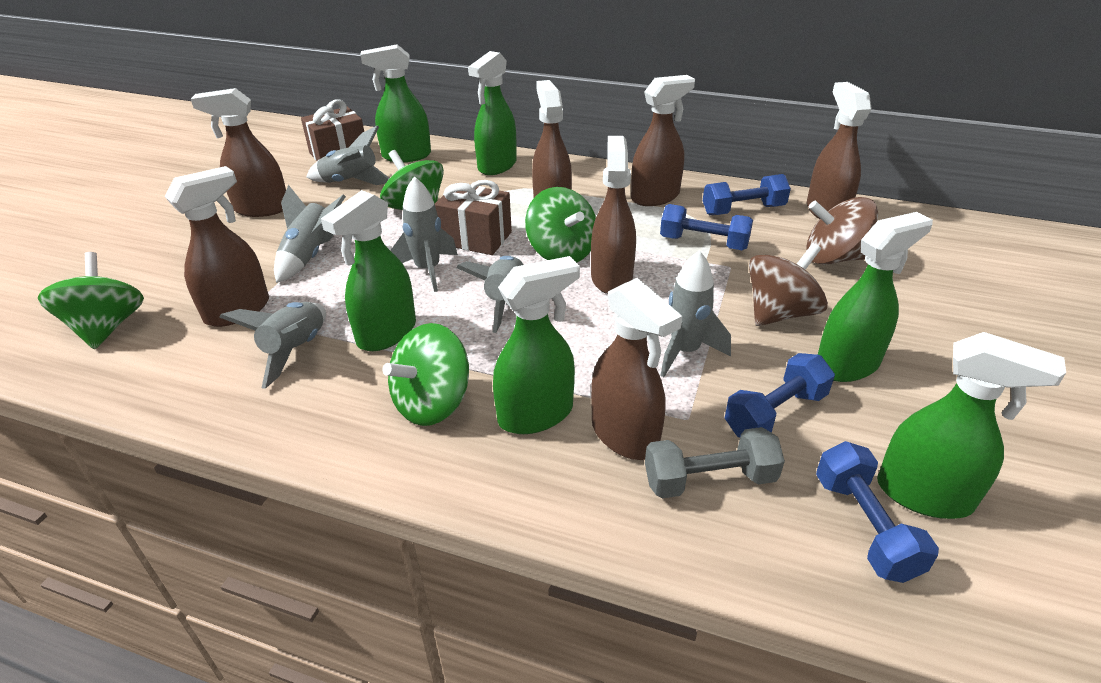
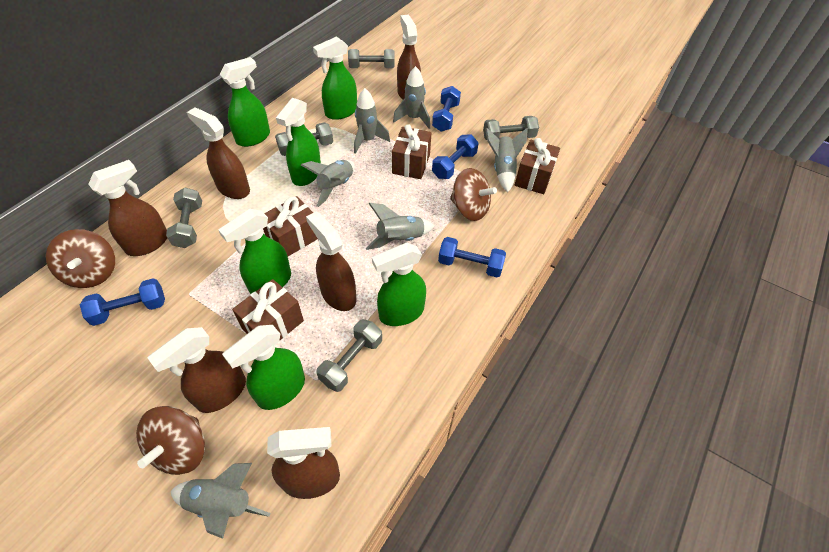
brown gift: 2 -> 4
brown spinning top: 2 -> 3
brown spray bottle: 7 -> 6
green spinning top: 4 -> 0
grey dumbbell: 1 -> 5

